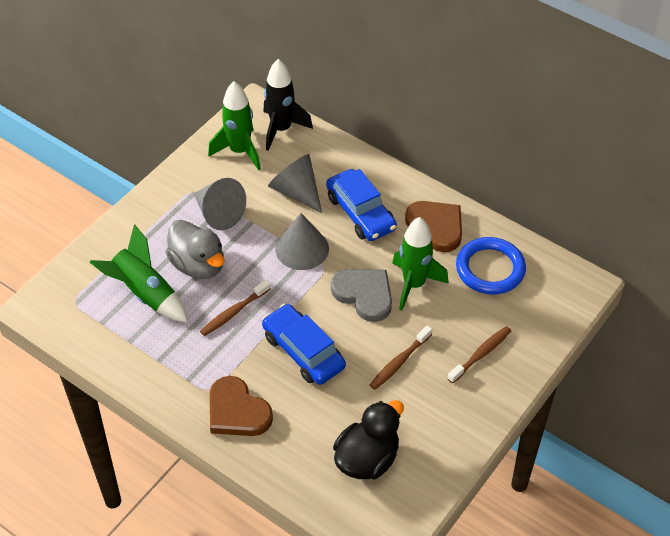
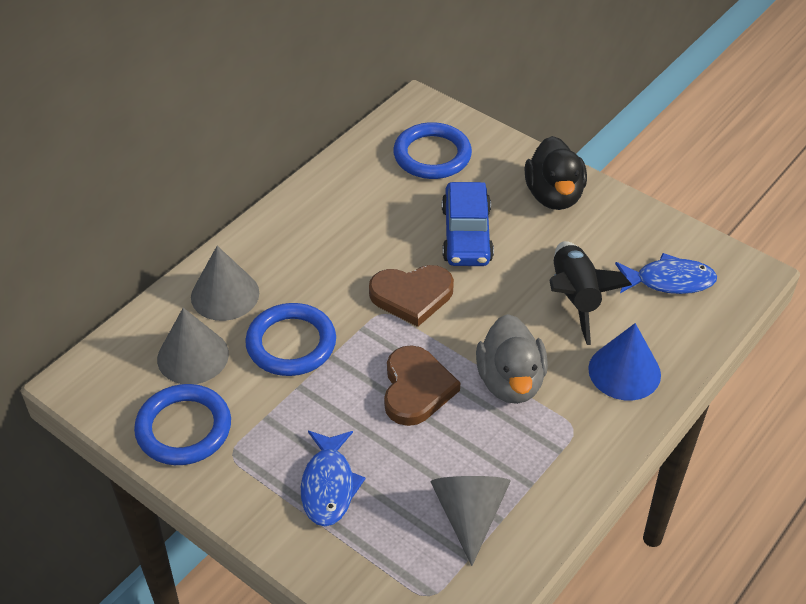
blue car: 2 -> 1
blue cone: 0 -> 1
blue fish: 0 -> 2
blue ring: 1 -> 3
brown toothbrush: 3 -> 0
green rocket: 3 -> 0
grey heart: 1 -> 0

